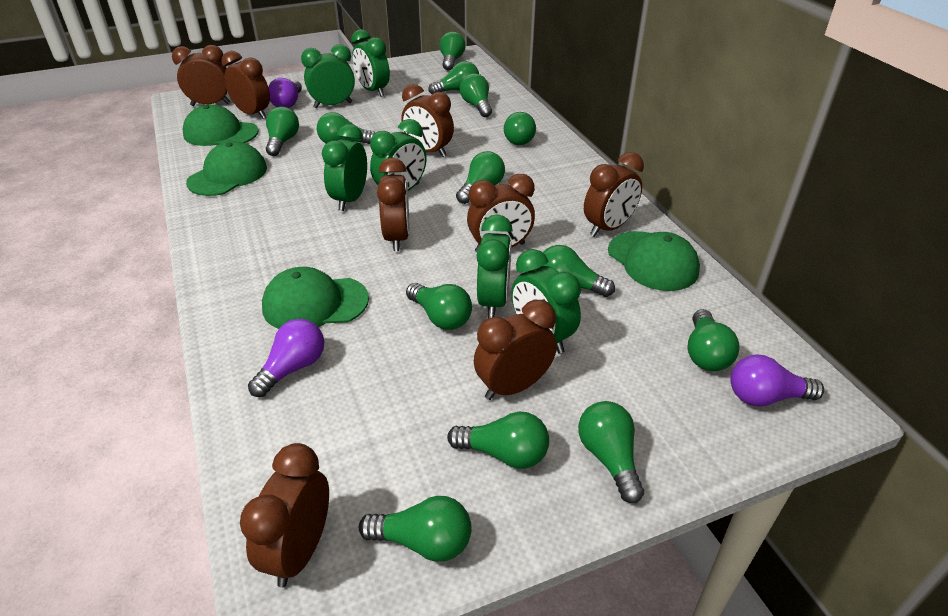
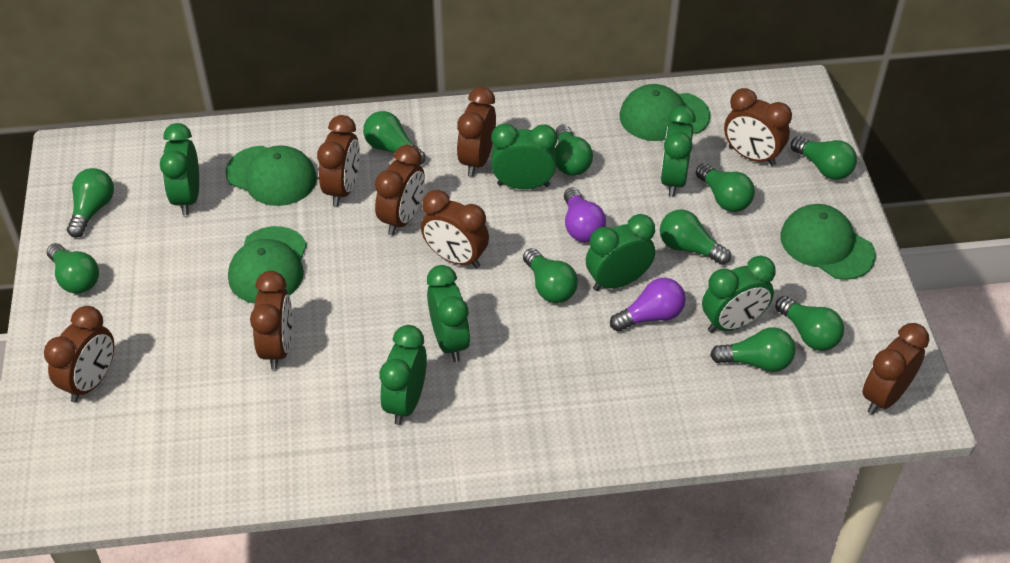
green clock: 6 -> 7
green light bulb: 13 -> 10
purple light bulb: 3 -> 2

